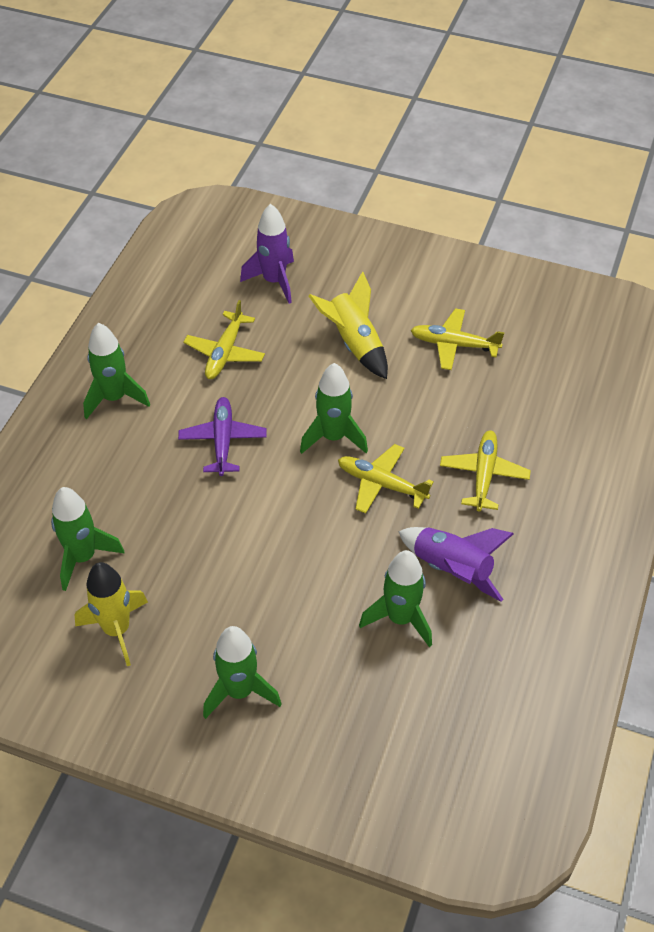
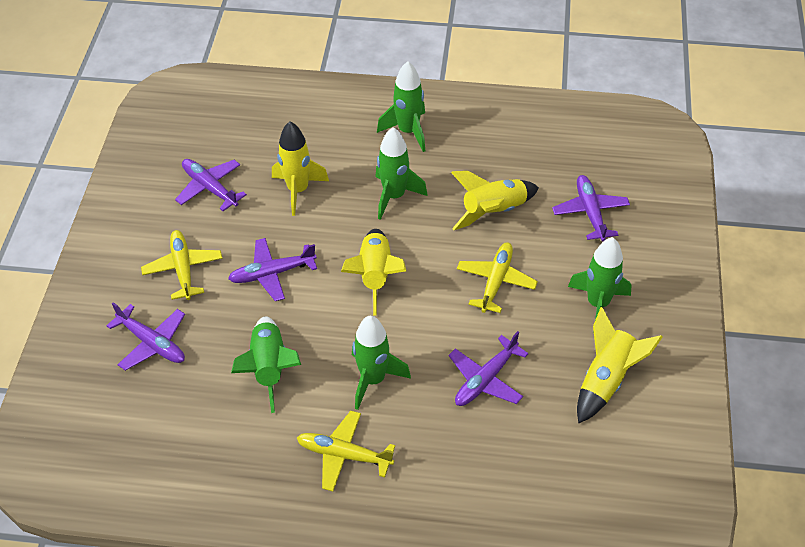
purple plane: 1 -> 5
purple rocket: 2 -> 0
yellow plane: 4 -> 3
yellow rocket: 2 -> 4

